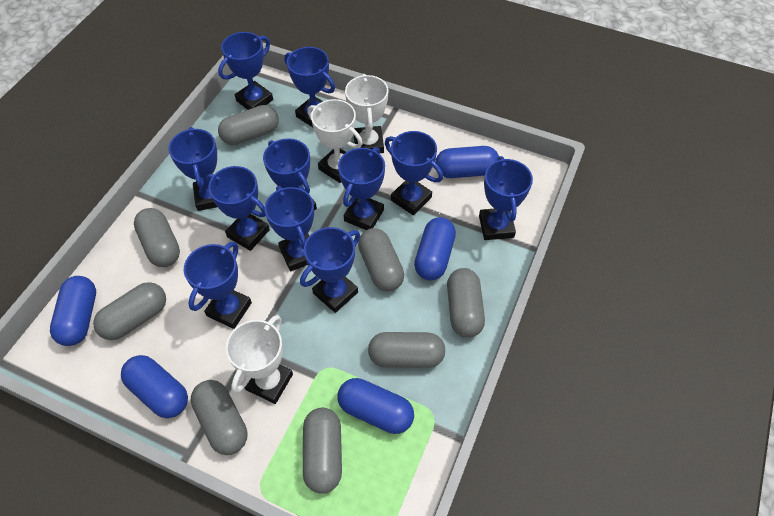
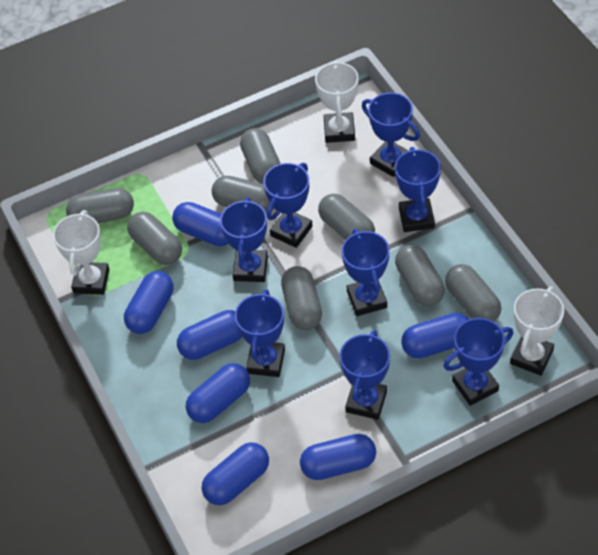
blue capsule: 5 -> 7
blue trophy: 11 -> 8

